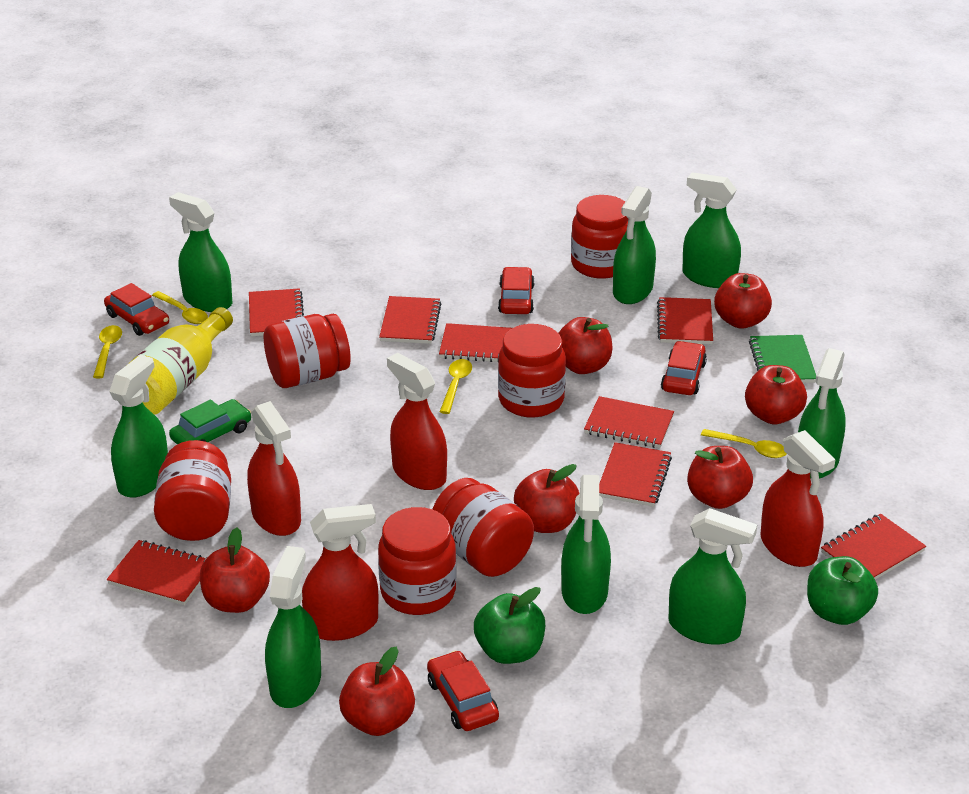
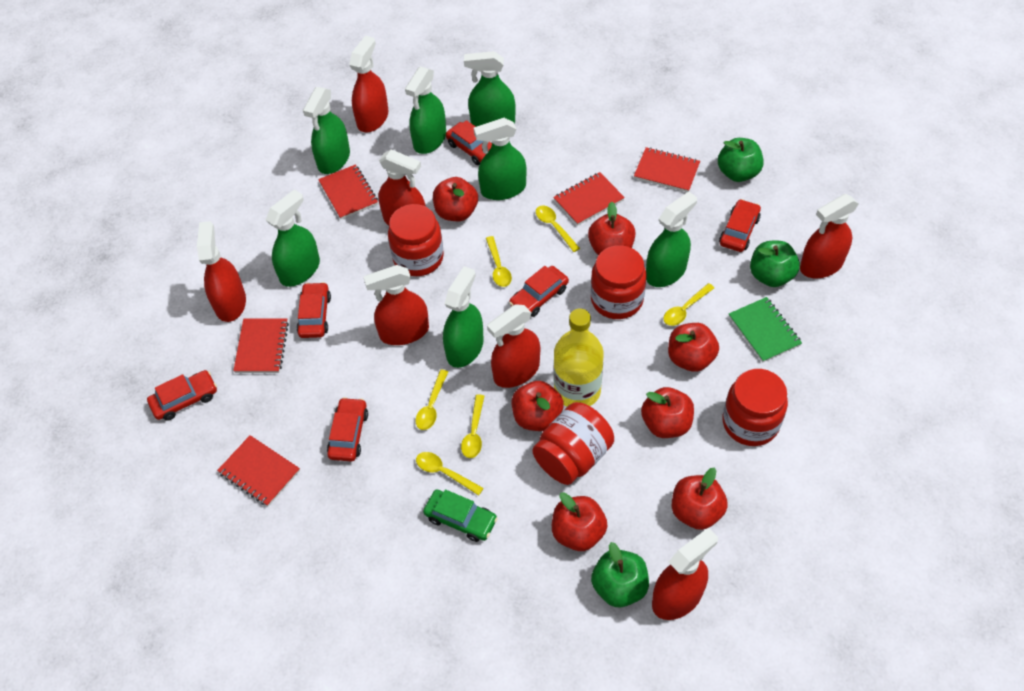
green apple: 2 -> 3
green spray bottle: 8 -> 7
red car: 4 -> 6
red jar: 6 -> 4
red notebook: 8 -> 5
red spray bottle: 4 -> 7
yellow spoon: 4 -> 6

